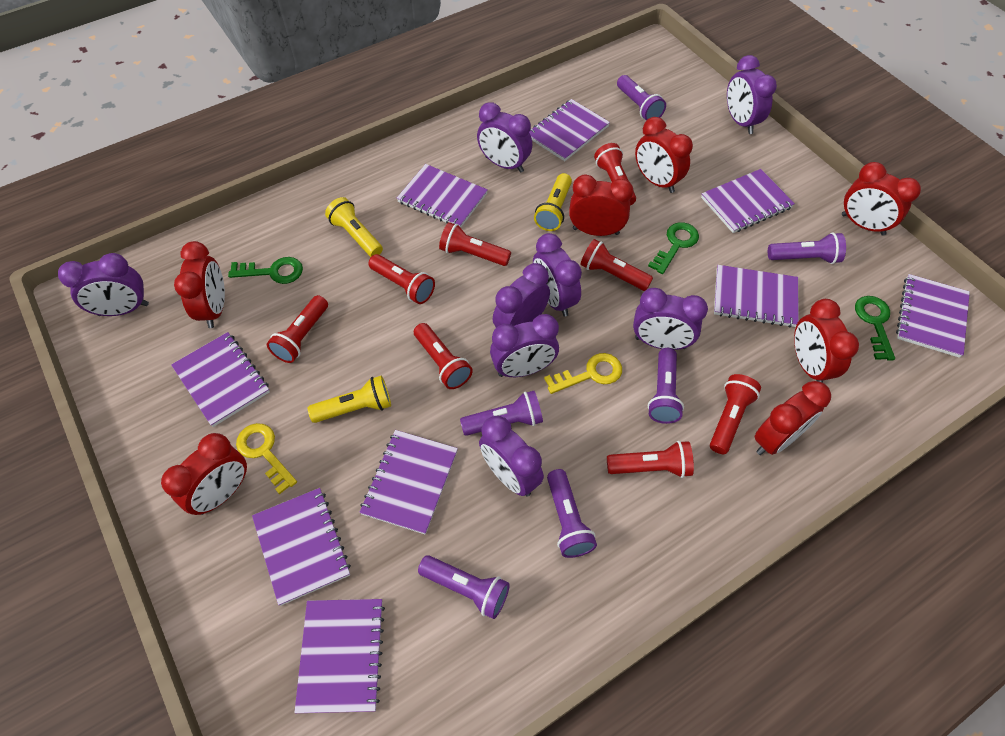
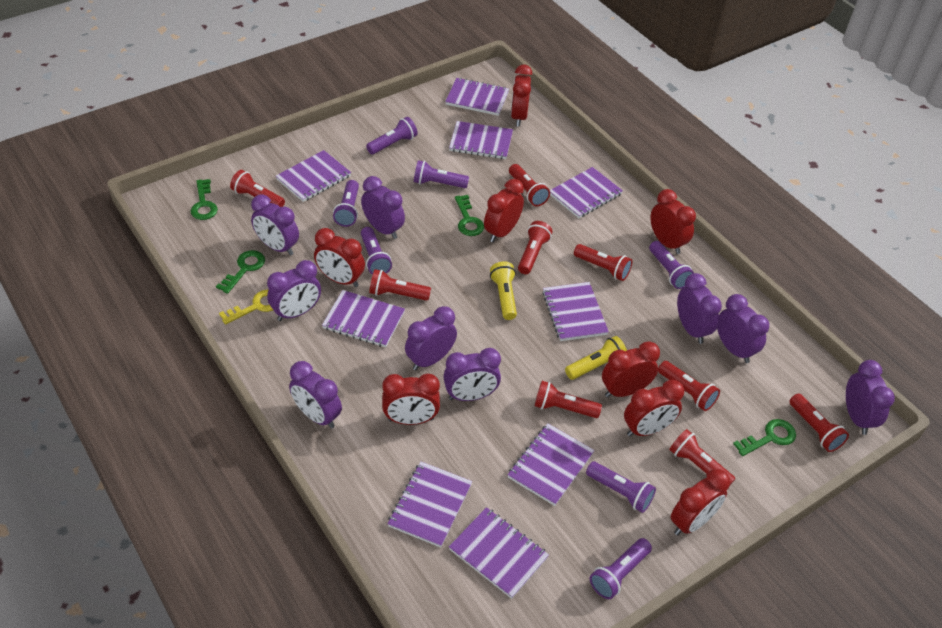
green key: 3 -> 4
purple clock: 8 -> 9
purple flashlight: 6 -> 7
red clock: 7 -> 8
red flashlight: 8 -> 9
yellow flashlight: 3 -> 2
yellow key: 2 -> 1

